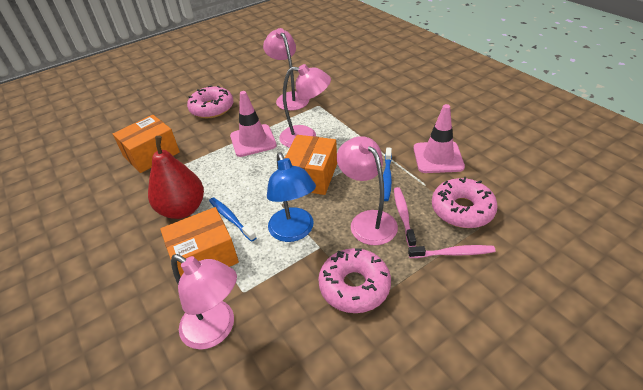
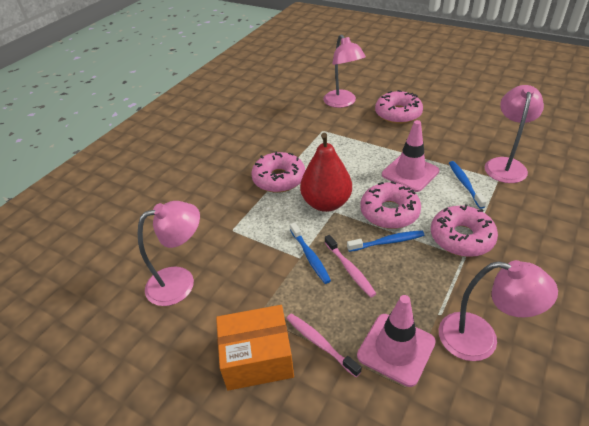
blue lamp: 1 -> 0
blue toothbrush: 2 -> 3
orange box: 3 -> 1
pink donut: 3 -> 4

